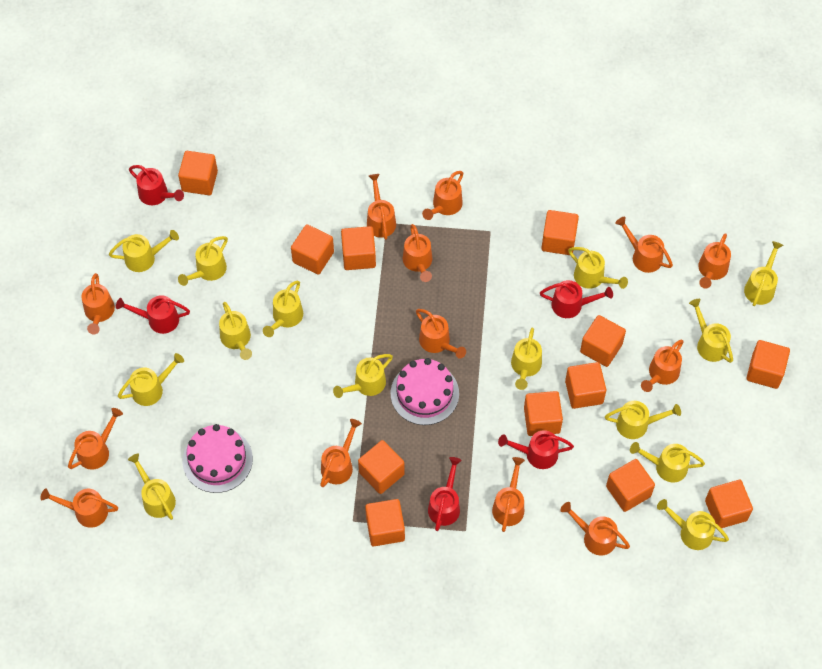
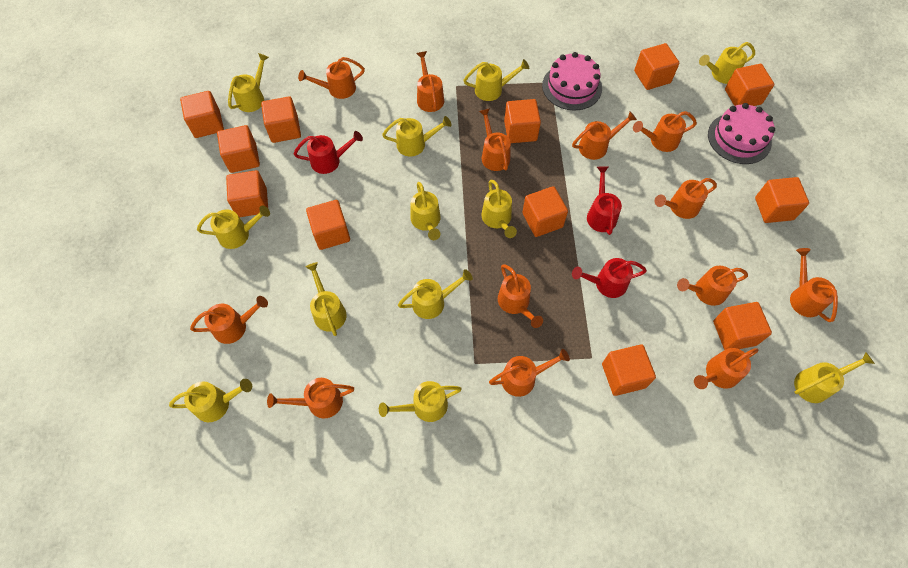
red watering can: 5 -> 3
yellow watering can: 14 -> 12

